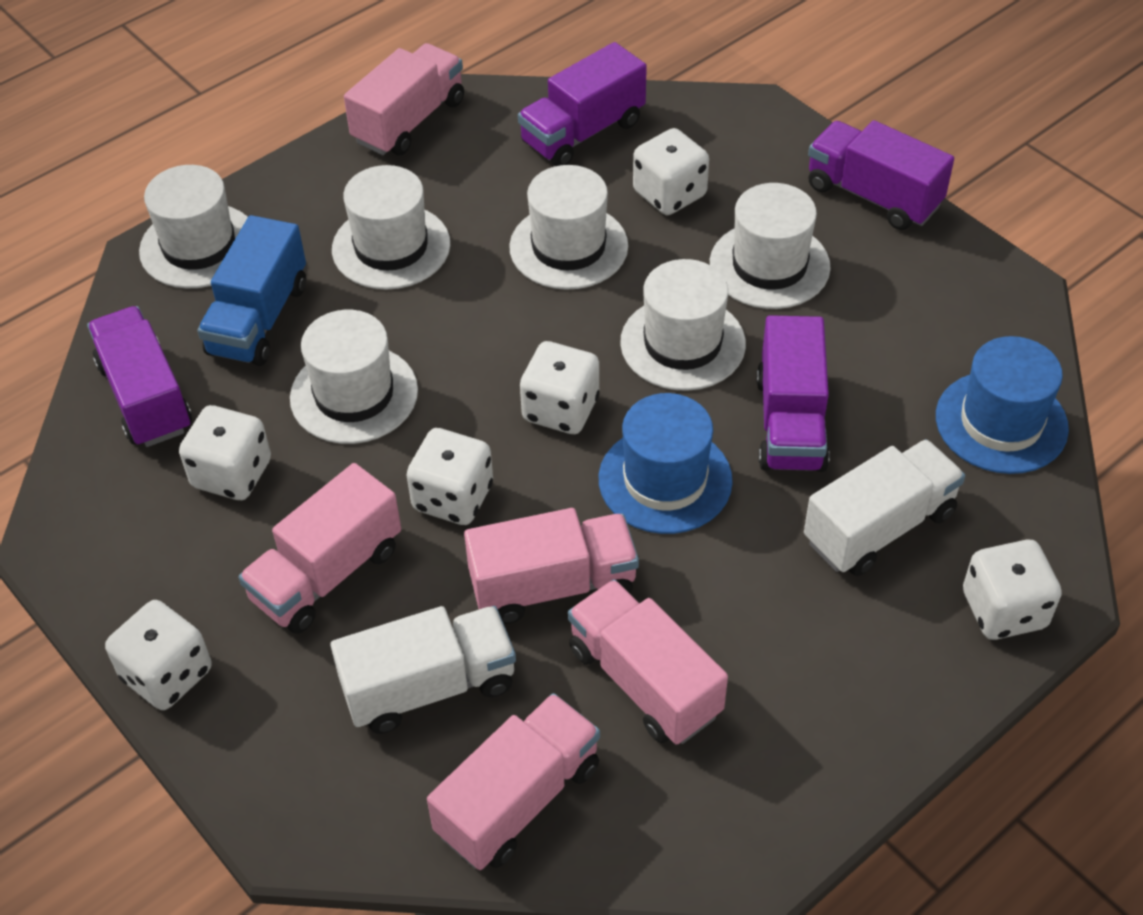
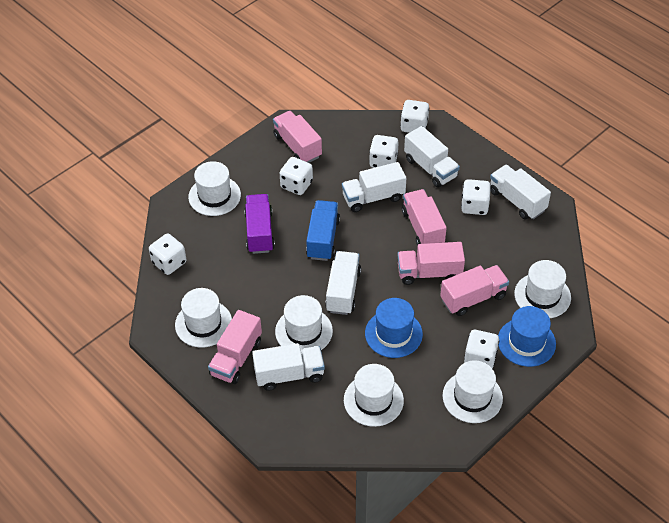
purple truck: 4 -> 1
white truck: 2 -> 5

